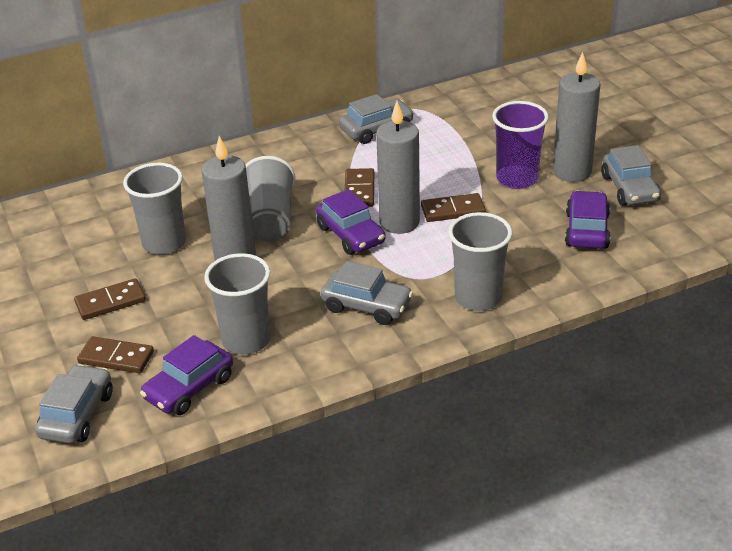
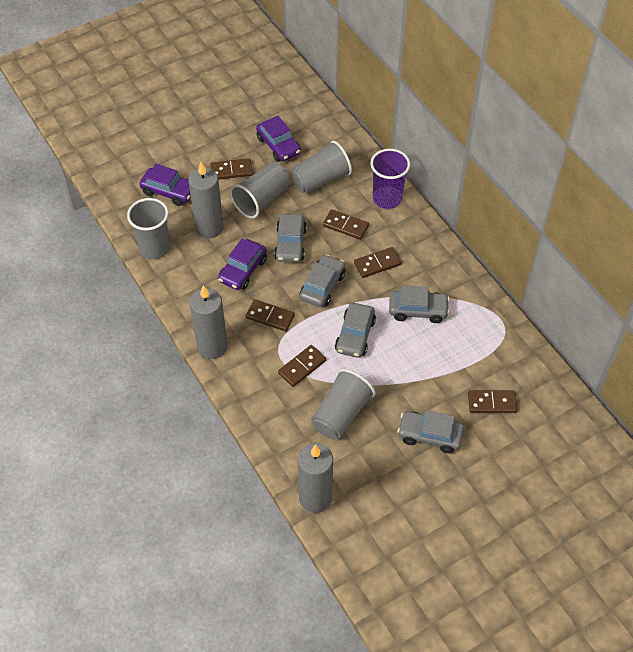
brown domino: 4 -> 6
grey car: 4 -> 5

